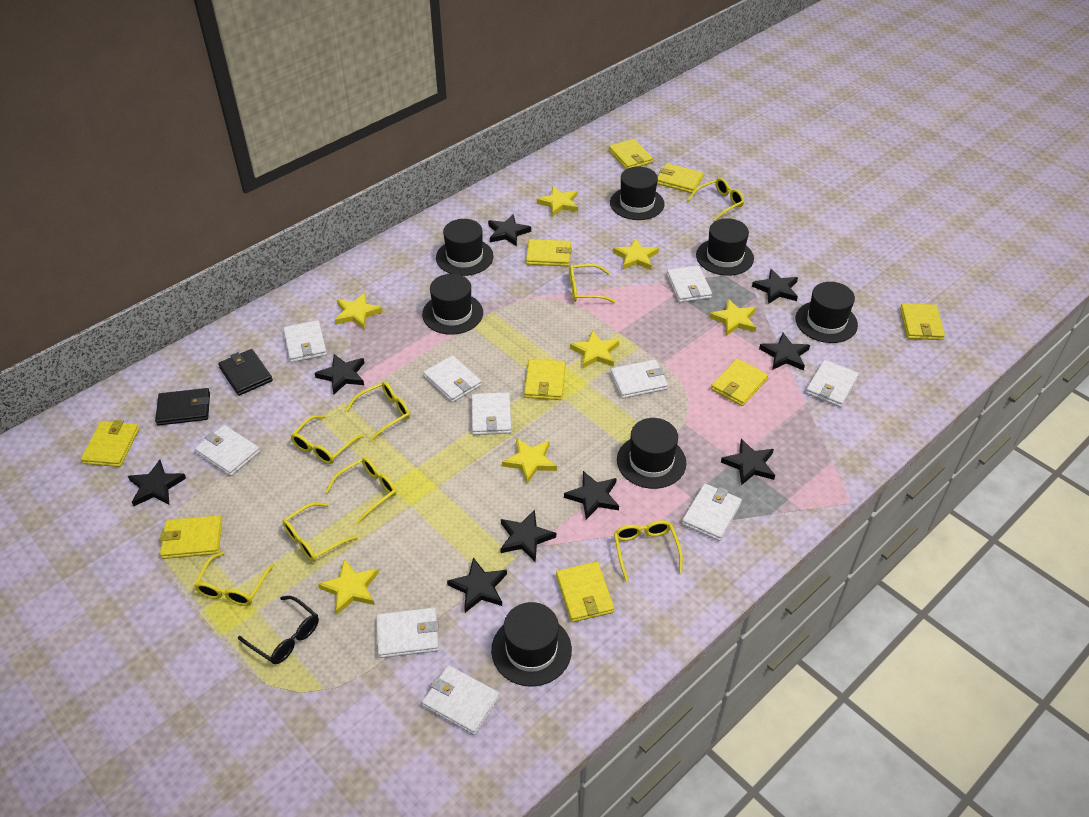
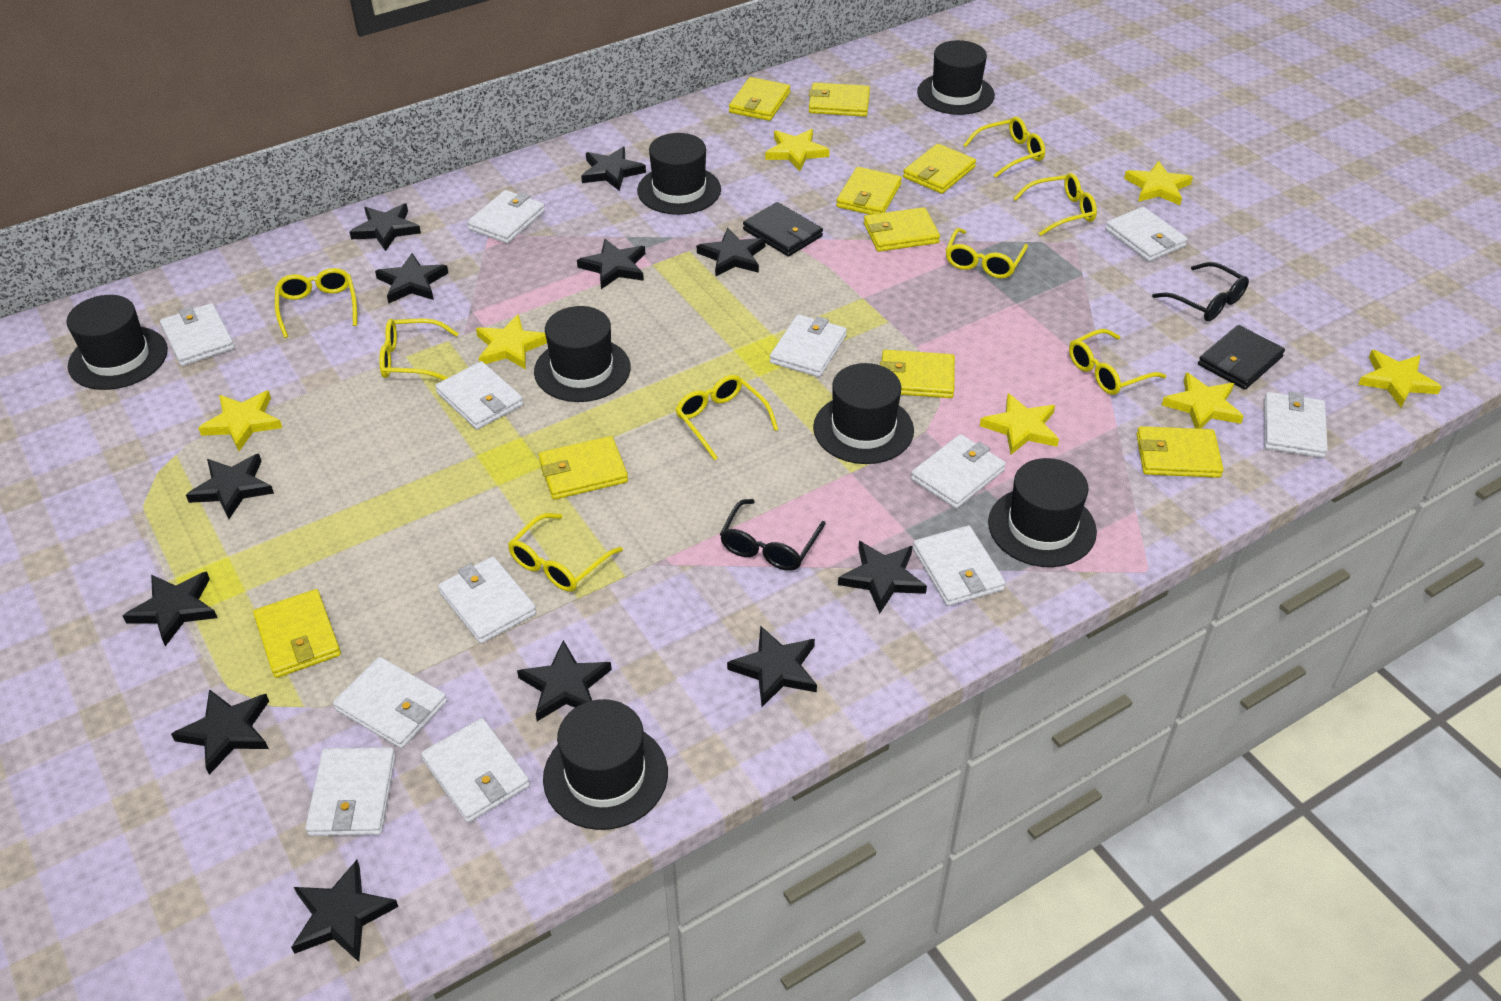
black glasses: 1 -> 2
black star: 9 -> 12
white wallet: 10 -> 12

